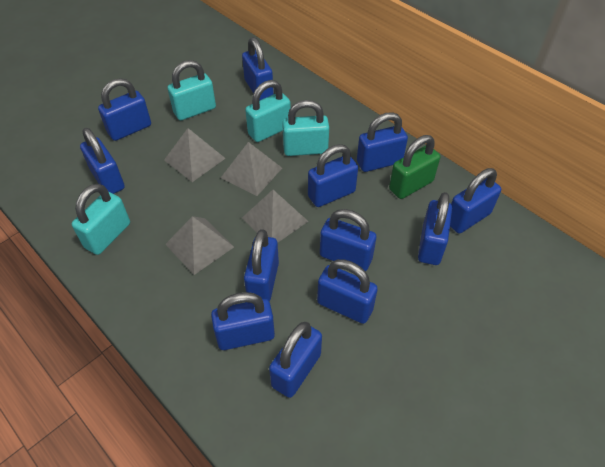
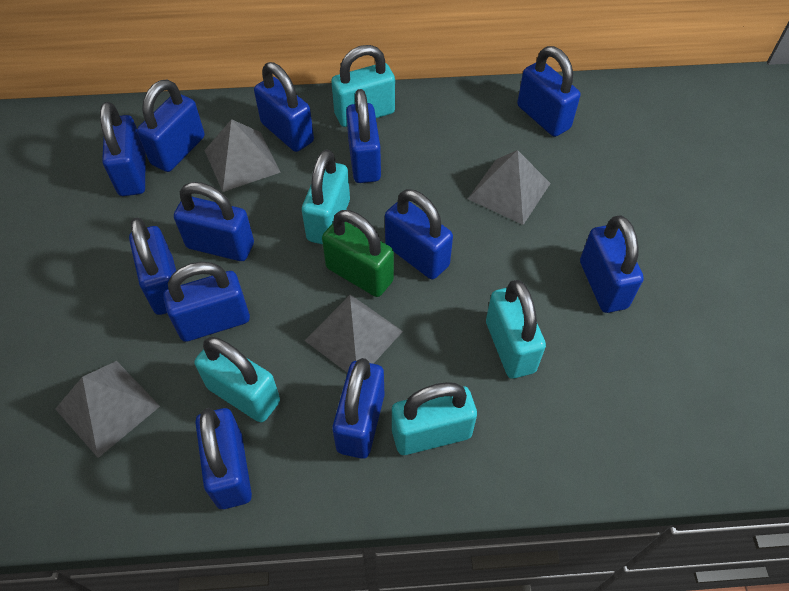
turquoise padlock: 4 -> 5

